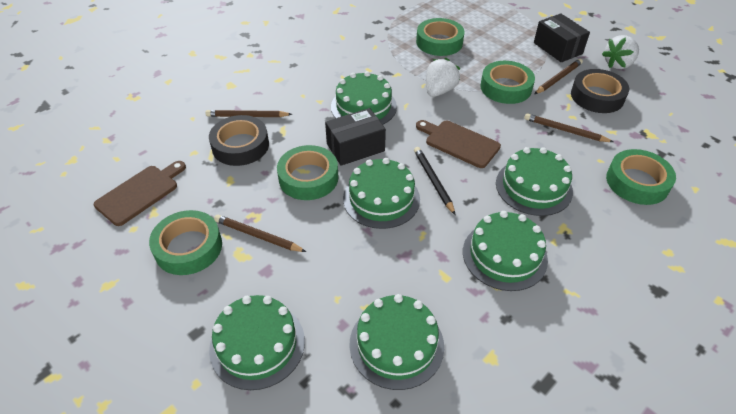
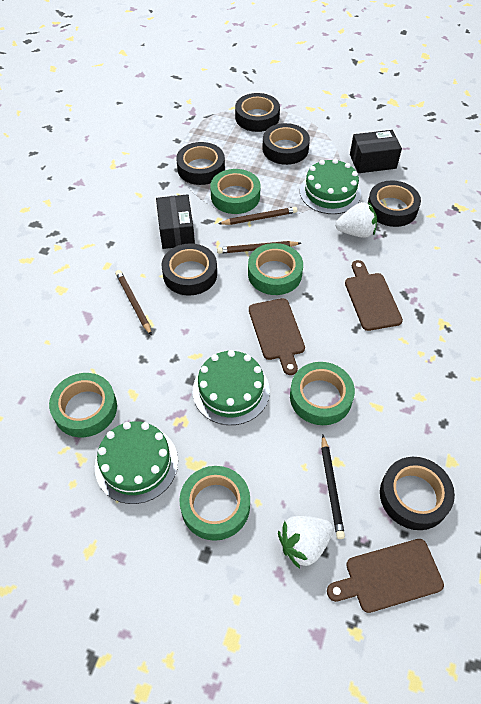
black tape: 2 -> 6
brown cutting board: 2 -> 3
brown pencil: 4 -> 3
green cake: 6 -> 3

